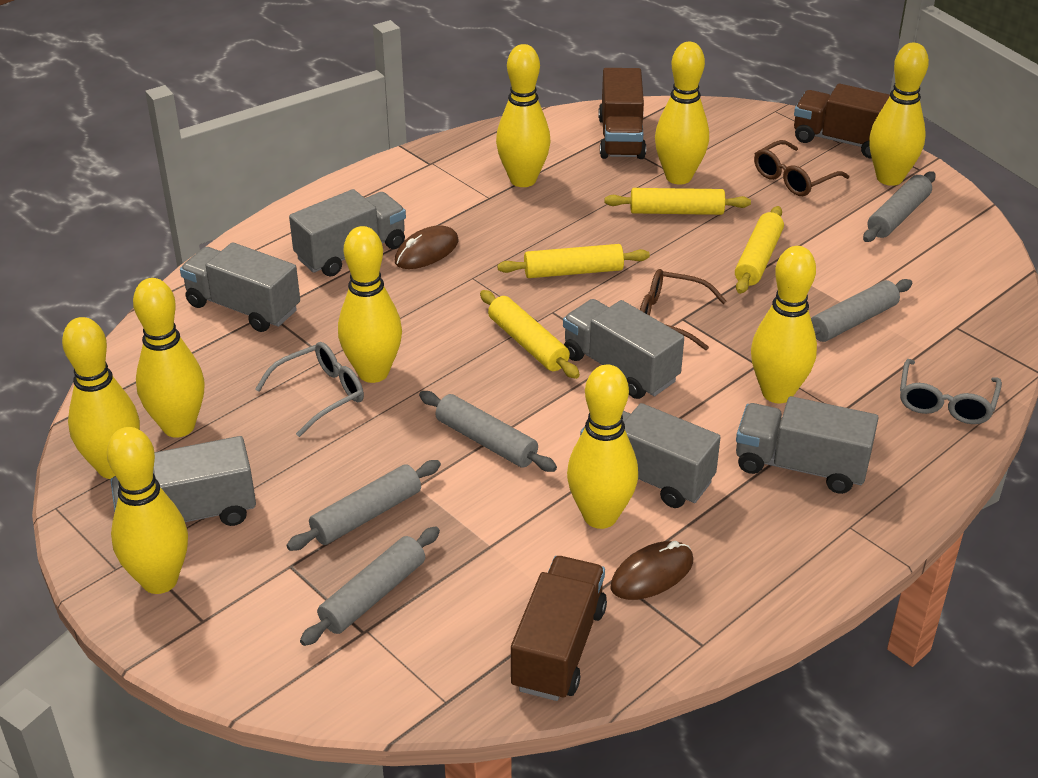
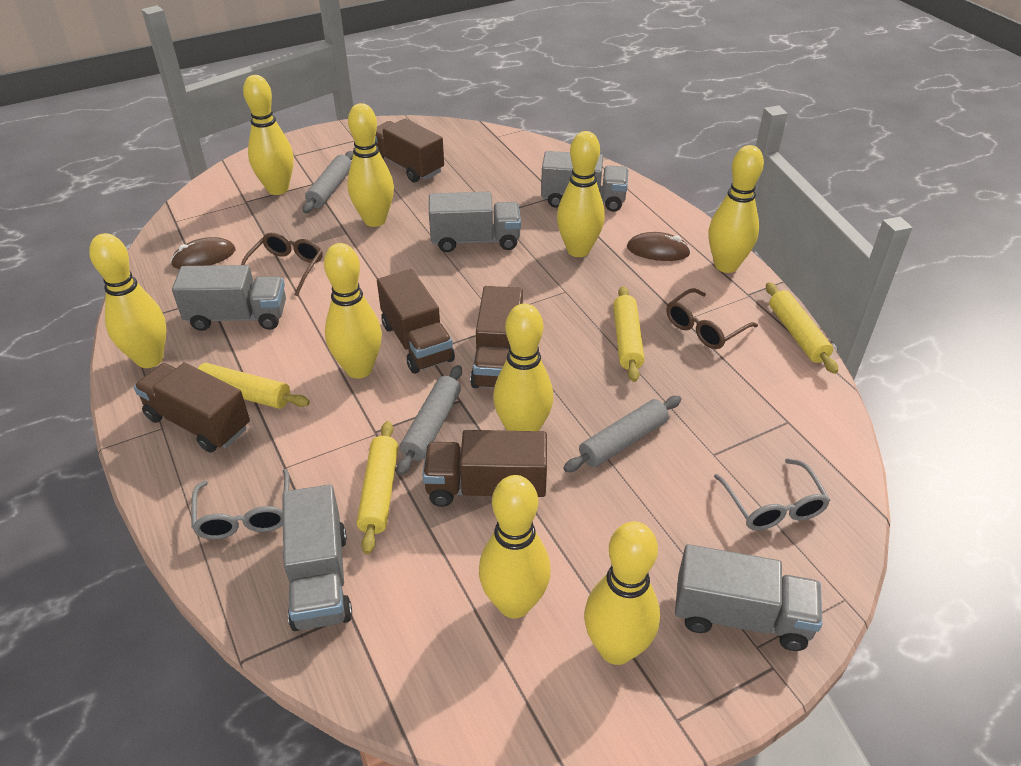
brown truck: 3 -> 5
grey rolling pin: 5 -> 3
grey truck: 6 -> 5

